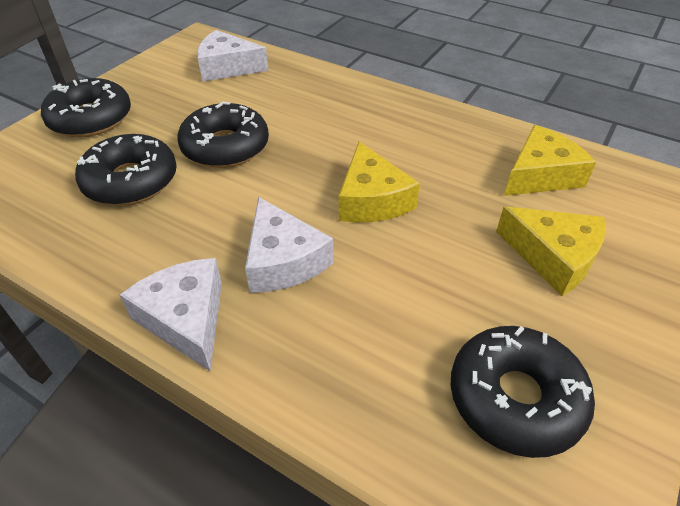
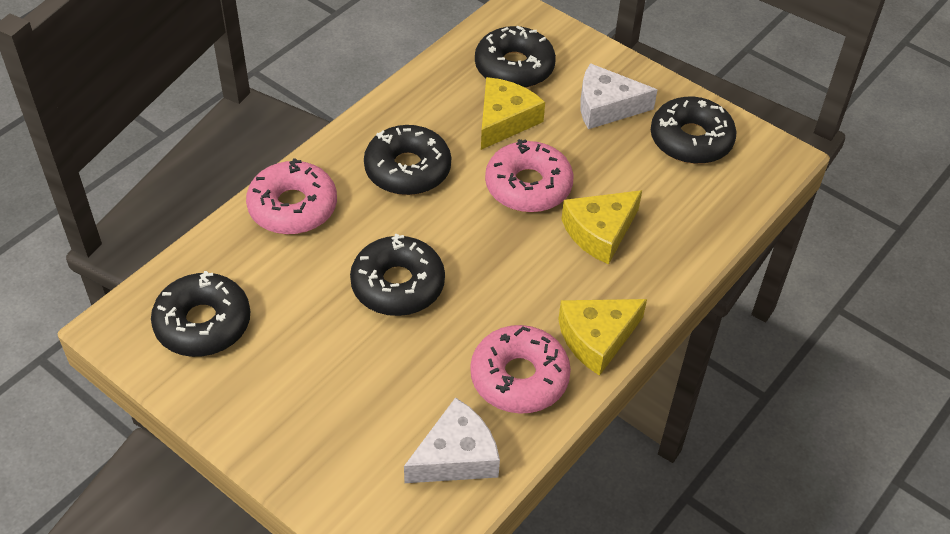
black donut: 4 -> 5
pink donut: 0 -> 3
white cheese: 3 -> 2

